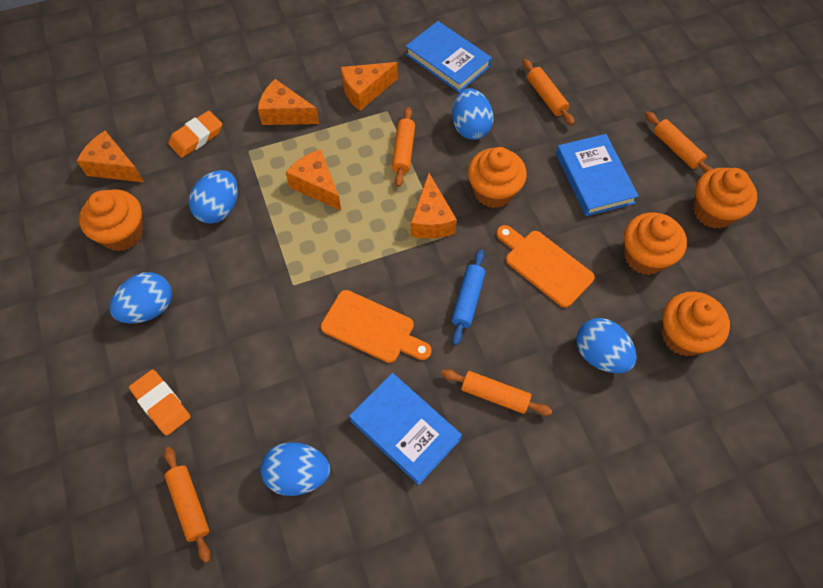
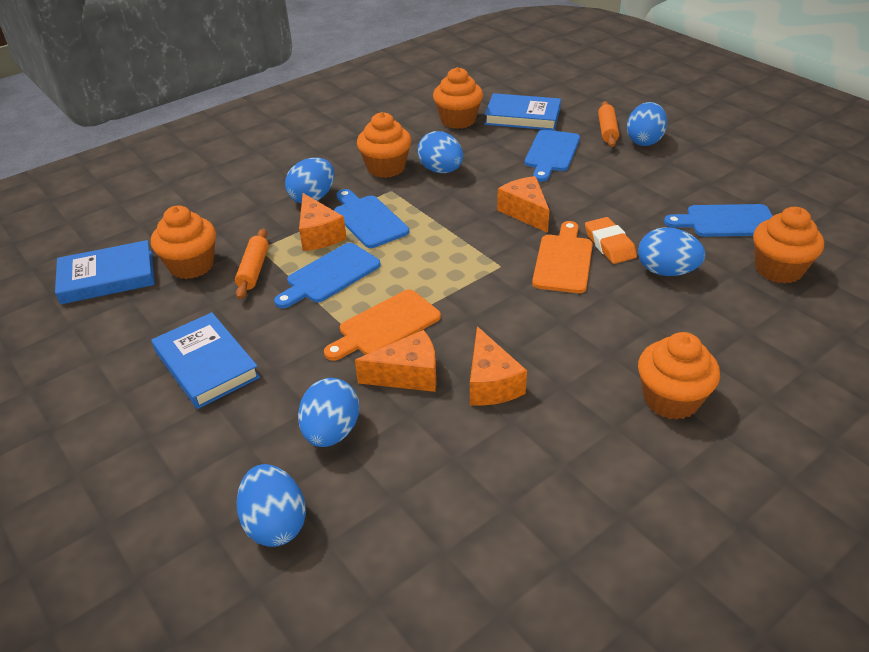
blue cutting board: 0 -> 4
blue egg: 5 -> 6
blue rolling pin: 1 -> 0
orange cheese: 5 -> 4
orange eraser: 2 -> 1
orange rolling pin: 5 -> 2

